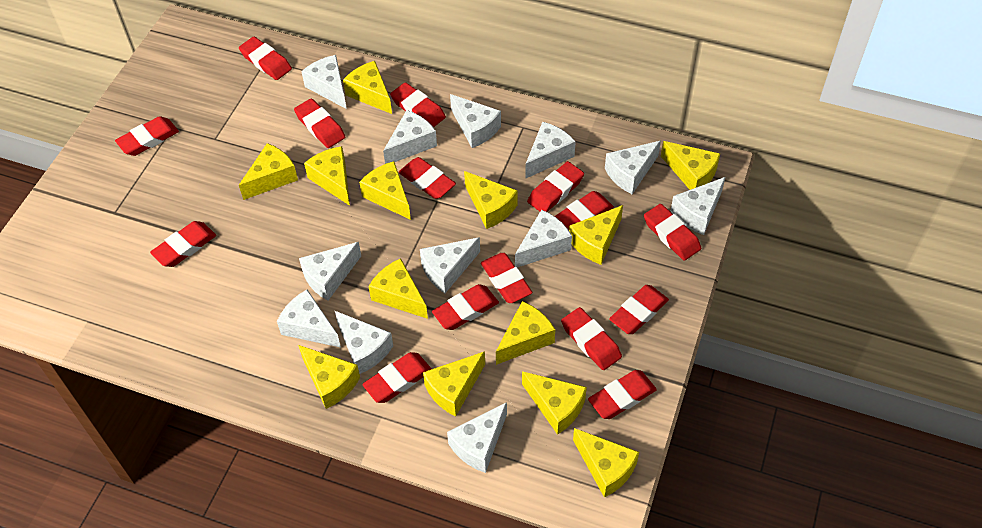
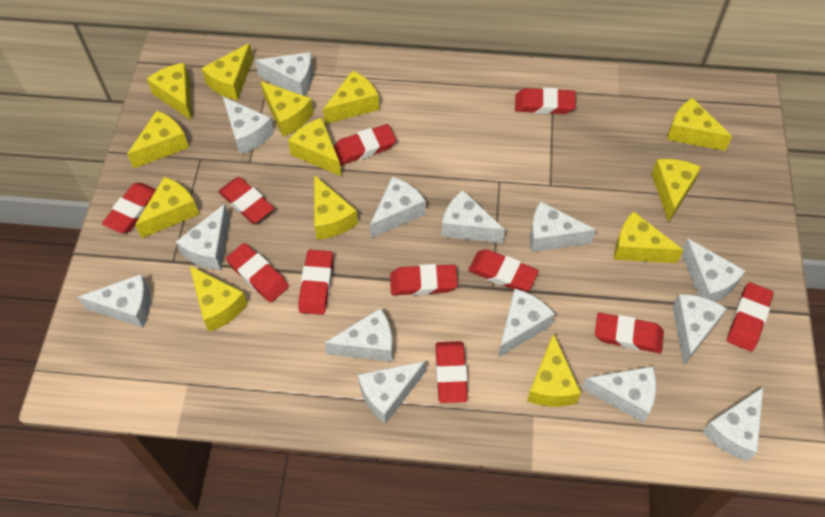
red eraser: 15 -> 11
white cheese: 12 -> 14

